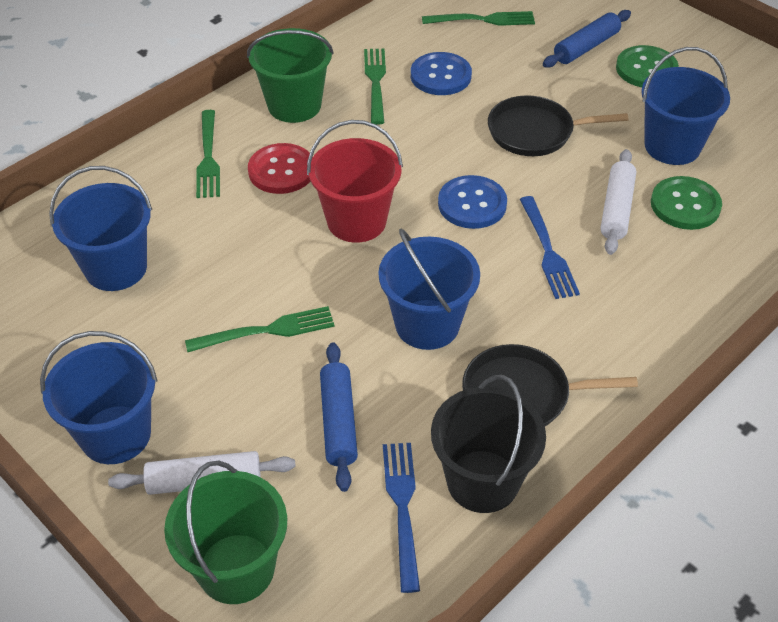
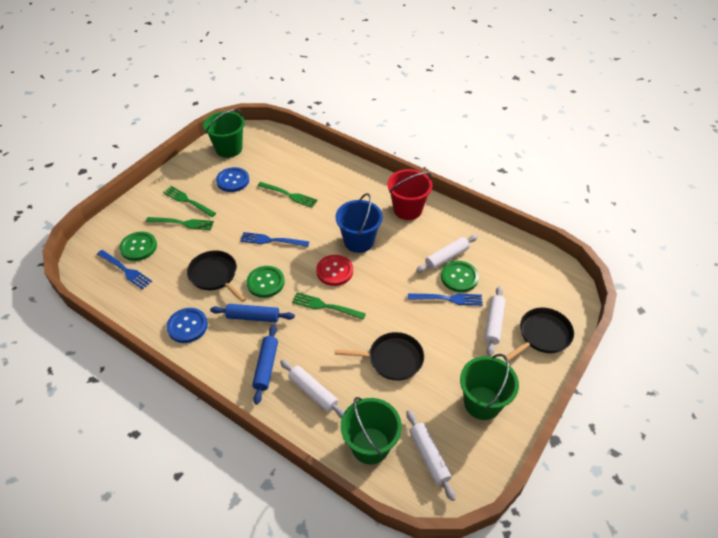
black bucket: 1 -> 0
black pan: 2 -> 3
blue bucket: 4 -> 1
blue fork: 2 -> 3
green bucket: 2 -> 3
green button: 2 -> 3
white rolling pin: 2 -> 4

